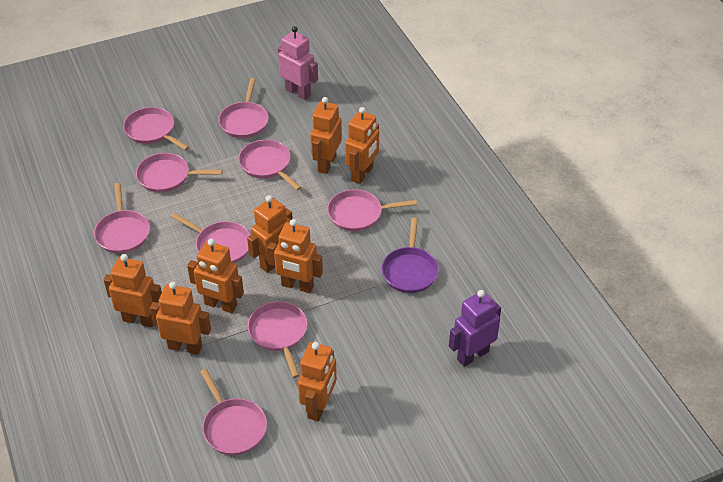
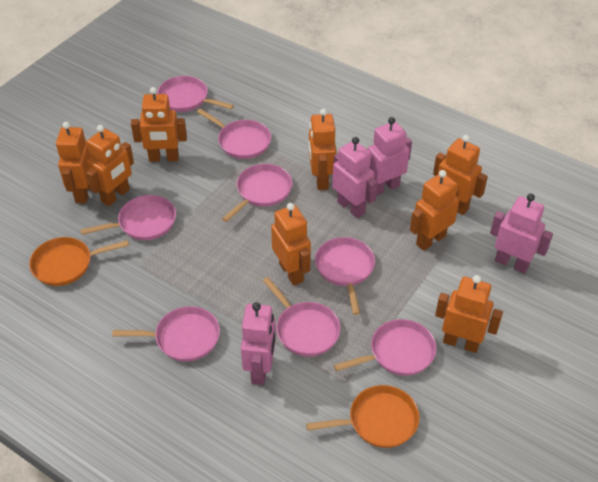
orange pan: 0 -> 2
pink pan: 9 -> 8
pink robot: 1 -> 4
purple pan: 1 -> 0
purple robot: 1 -> 0

